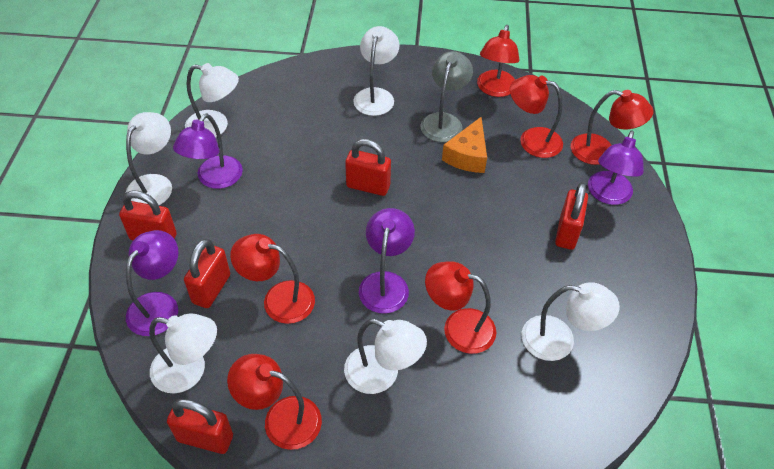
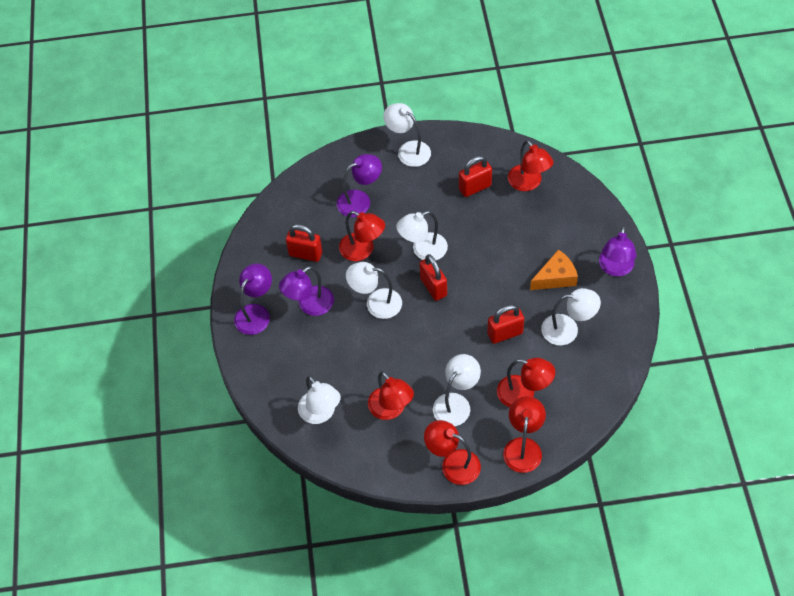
grey lamp: 1 -> 0
red padlock: 5 -> 4

